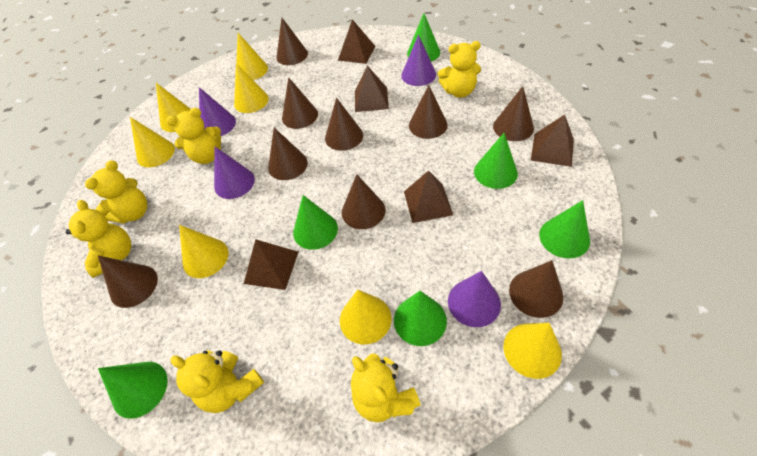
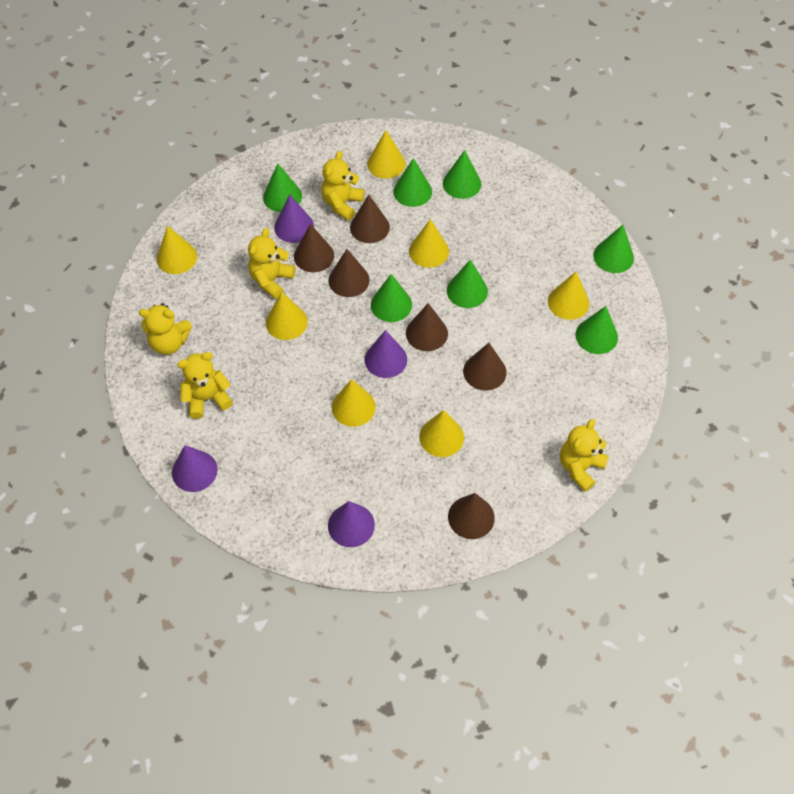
brown cone: 9 -> 6
brown pyramid: 5 -> 0
green cone: 6 -> 7
yellow teddy bear: 6 -> 5

